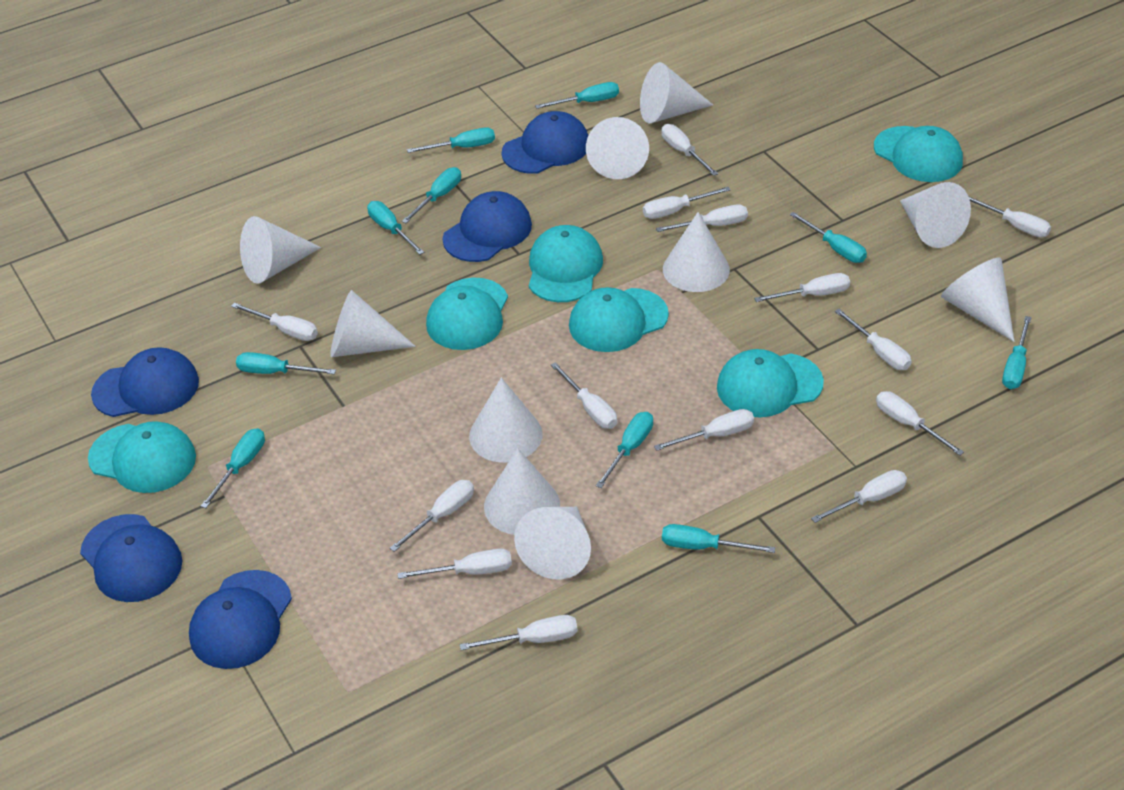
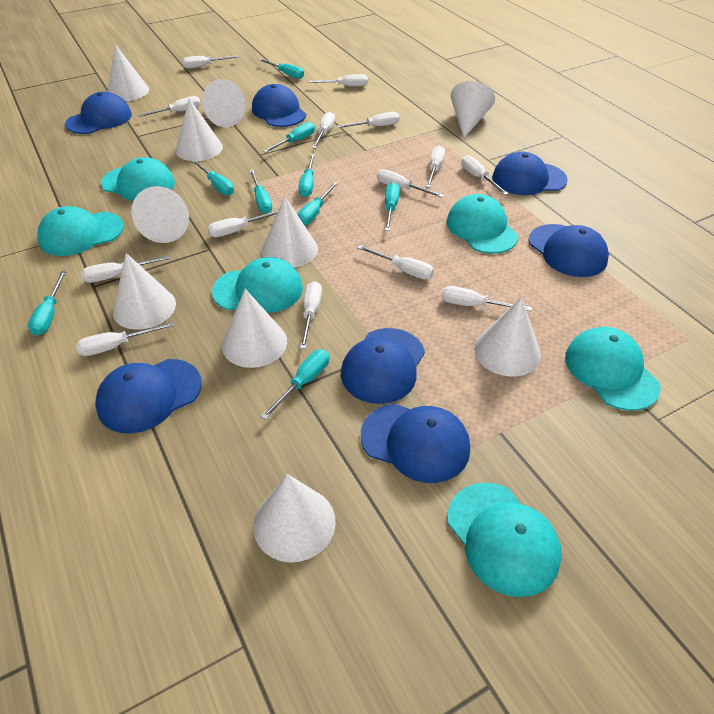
blue cap: 5 -> 7
turquoise screwdriver: 10 -> 9

